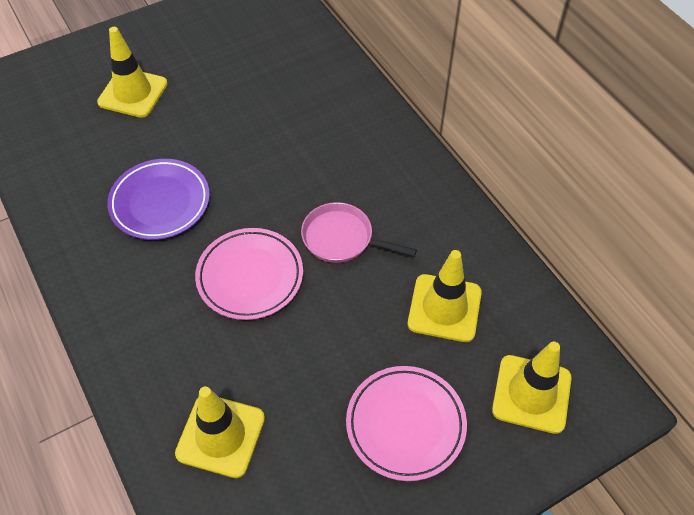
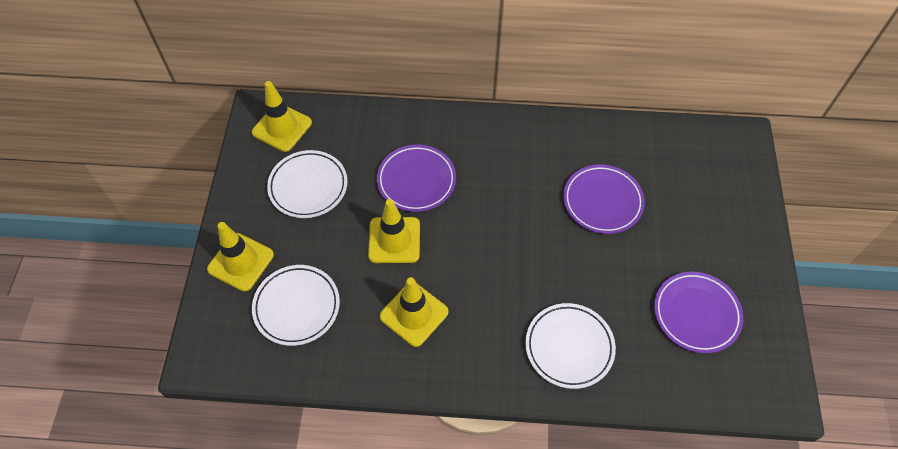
pink pan: 1 -> 0
pink plate: 2 -> 0
purple plate: 1 -> 3
white plate: 0 -> 3

